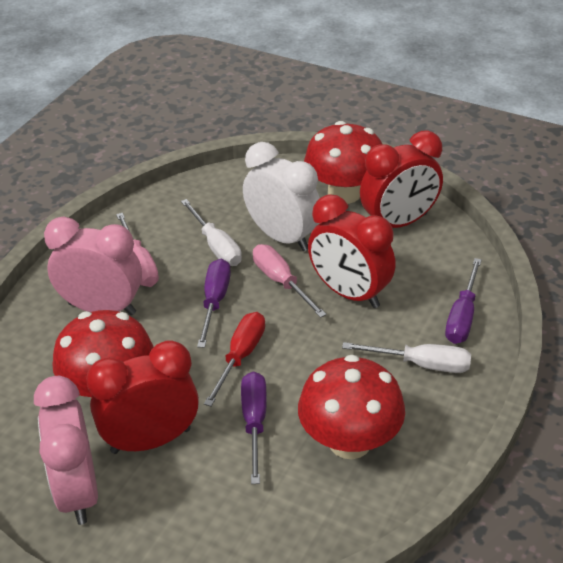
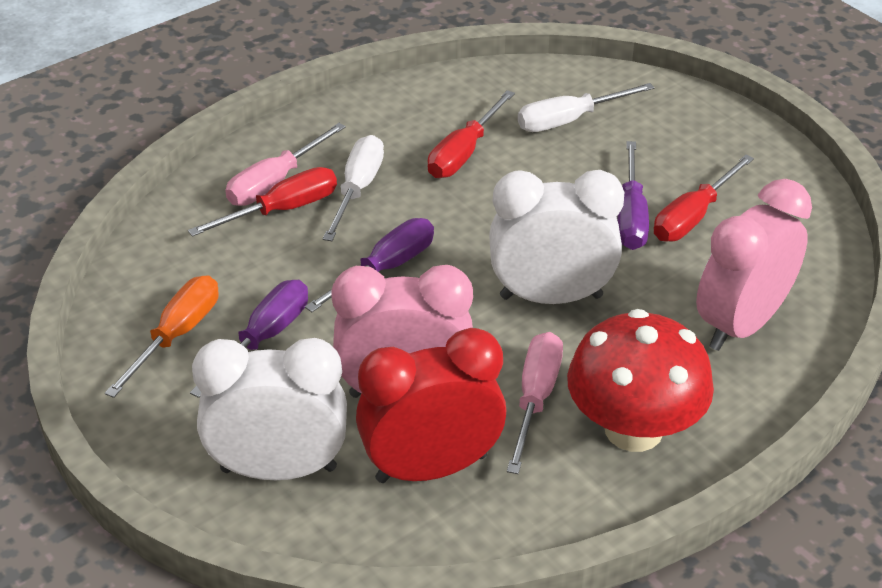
orange screwdriver: 0 -> 1
red clock: 3 -> 1
red mushroom: 3 -> 1
red screwdriver: 1 -> 3
white clock: 1 -> 2

